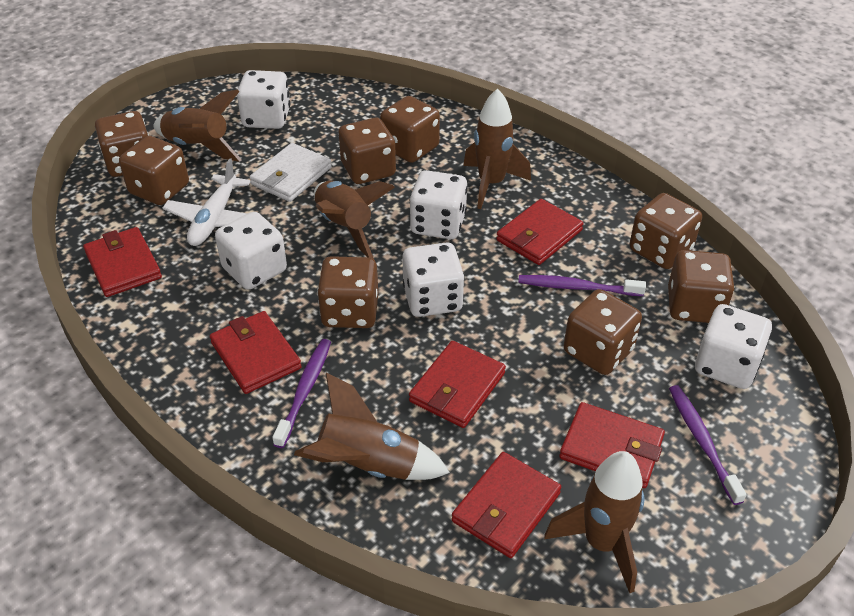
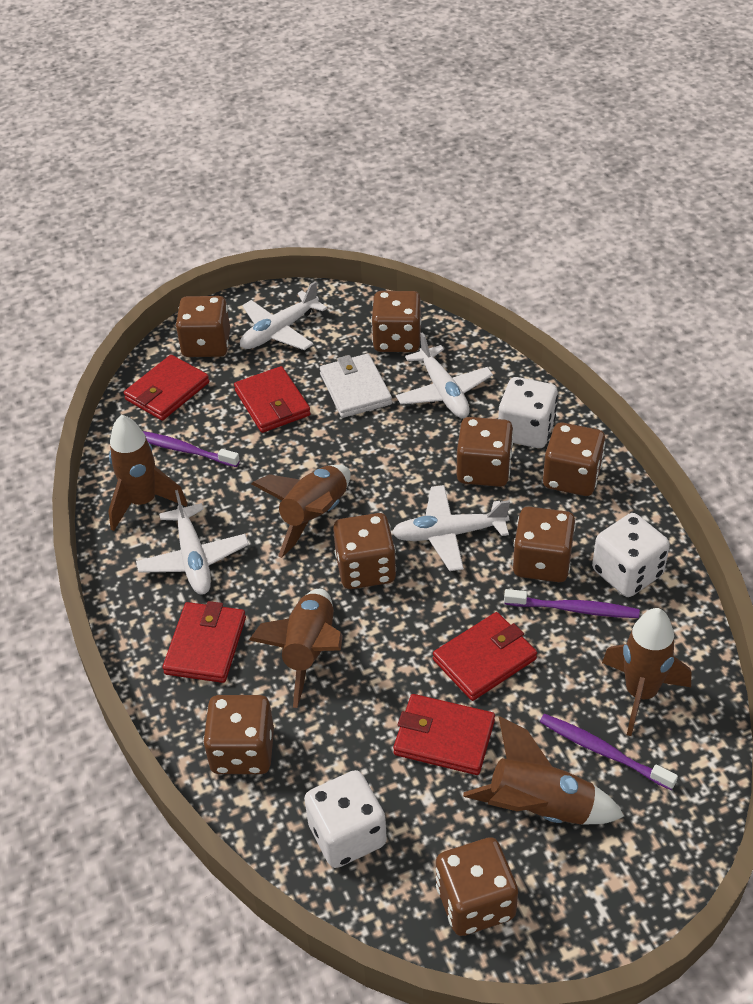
red wallet: 6 -> 5
white dice: 5 -> 3
white plane: 1 -> 4

